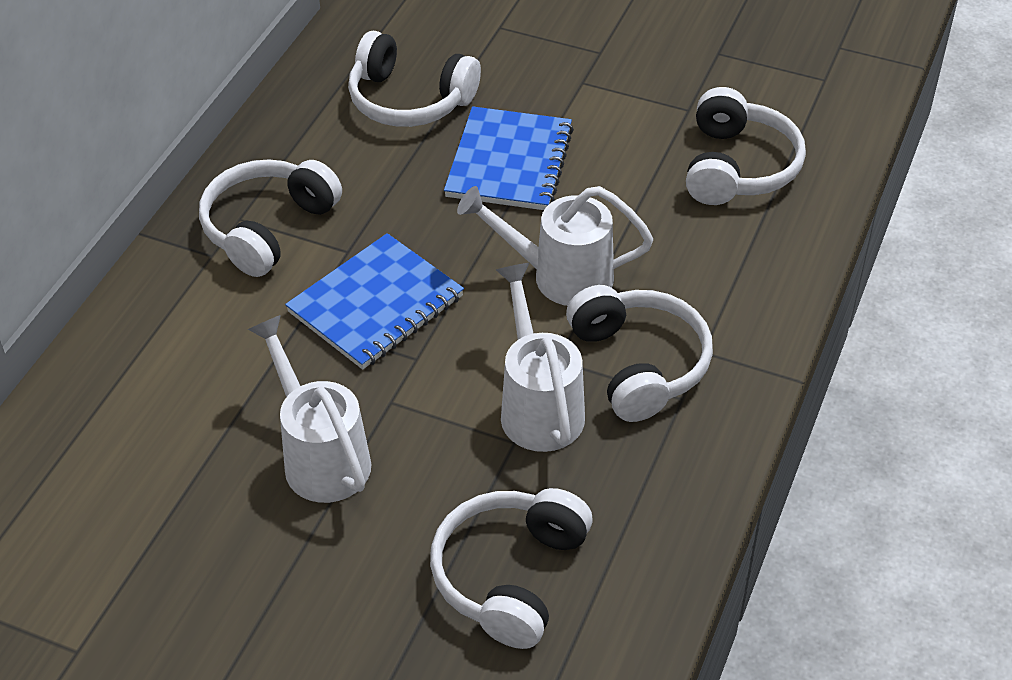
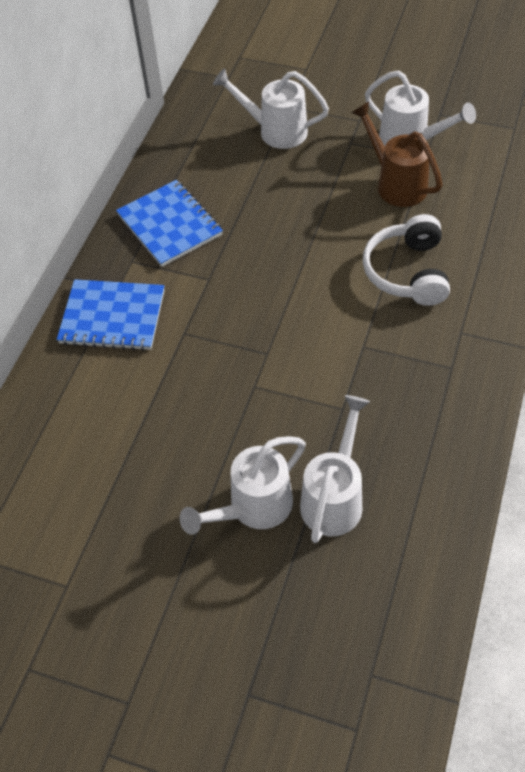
brown watering can: 0 -> 1
white headphones: 5 -> 1
white watering can: 3 -> 4

